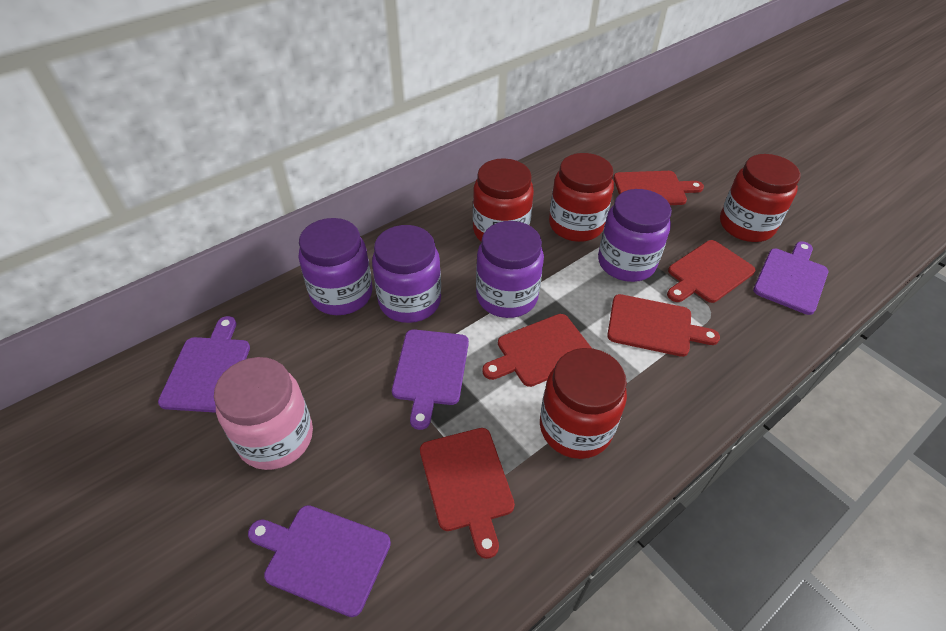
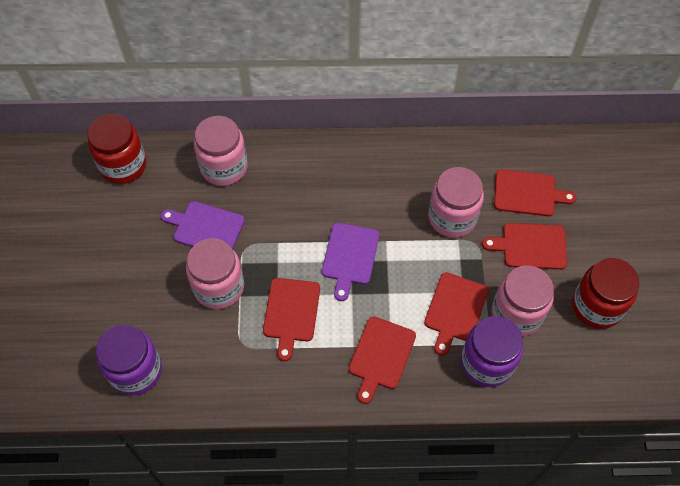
pink jar: 1 -> 4
purple cutting board: 4 -> 2
purple jar: 4 -> 2
red jar: 4 -> 2

